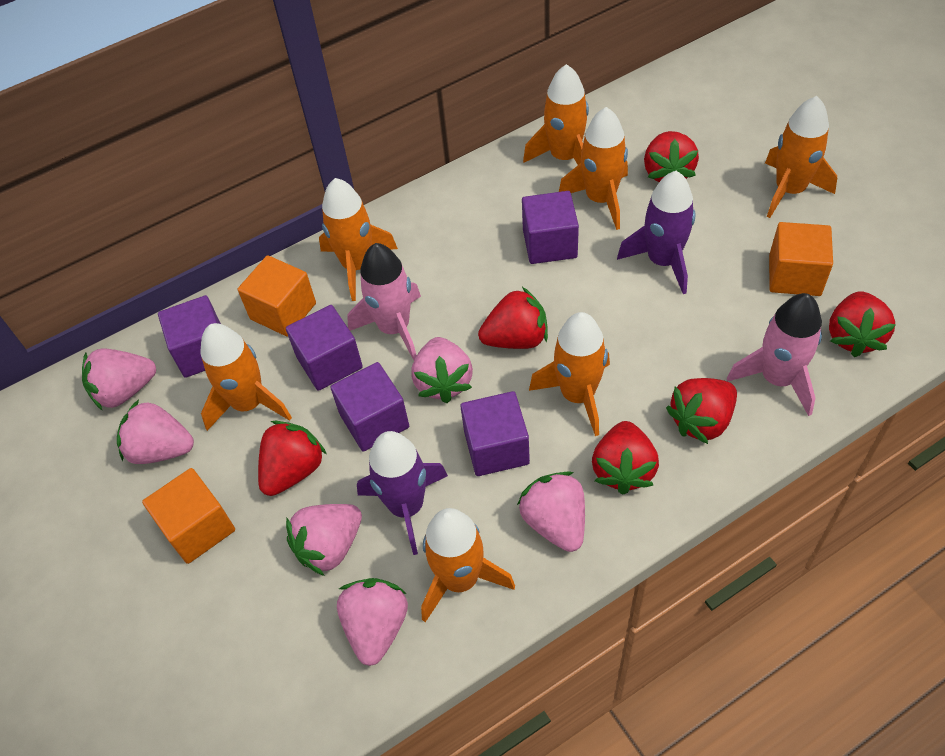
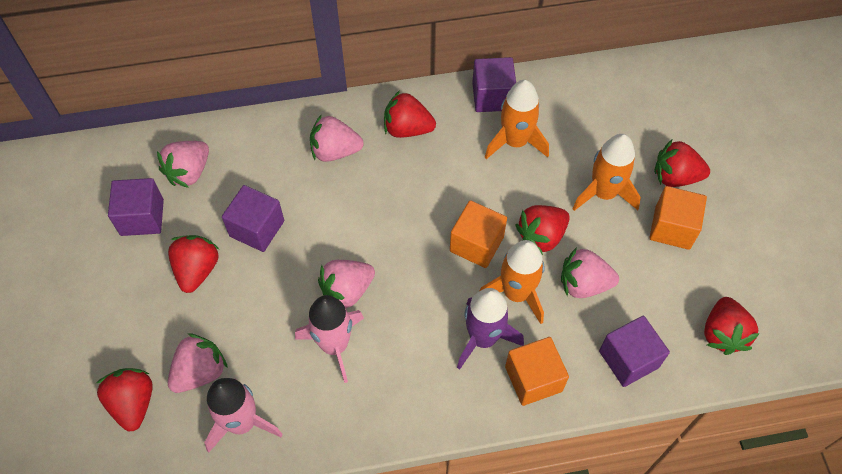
orange rocket: 7 -> 3
pink strawberry: 6 -> 5
purple cube: 5 -> 4
purple rocket: 2 -> 1

